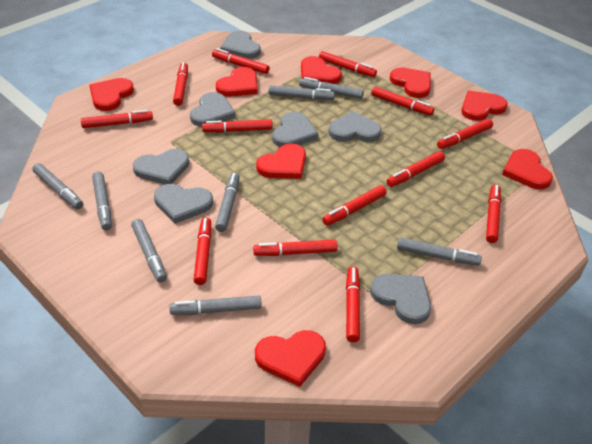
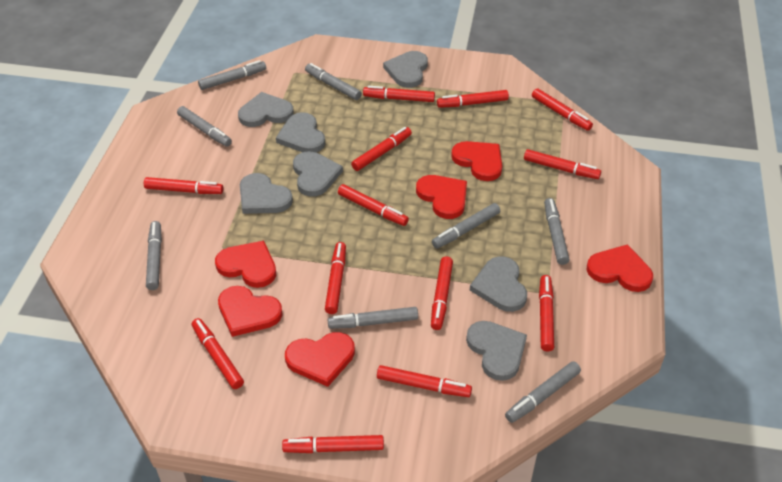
red heart: 8 -> 6

